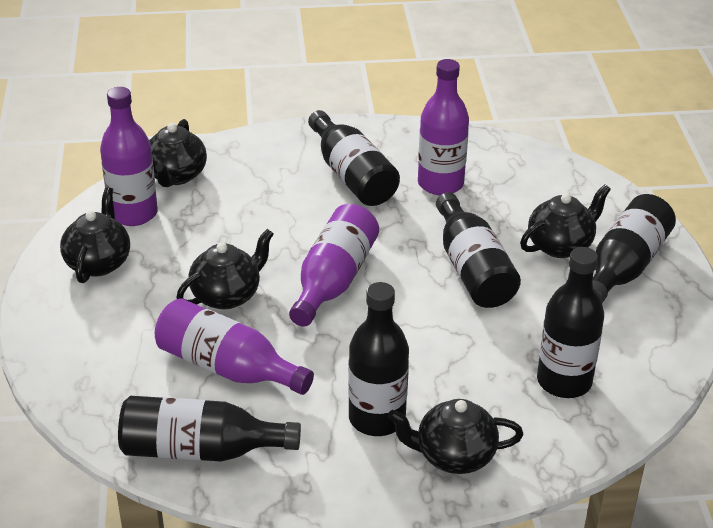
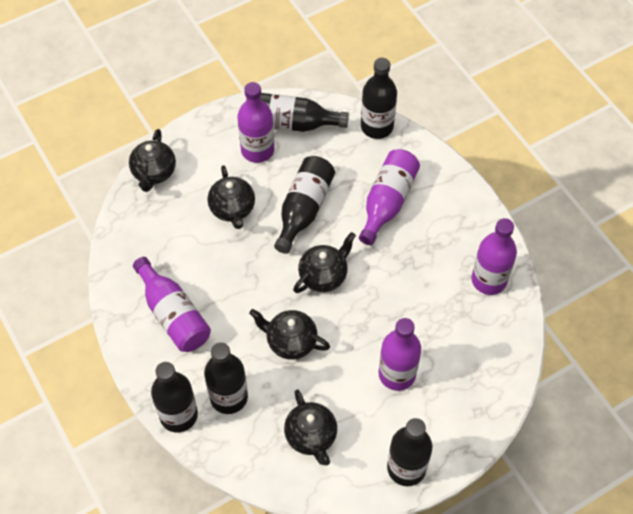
purple bottle: 4 -> 5

